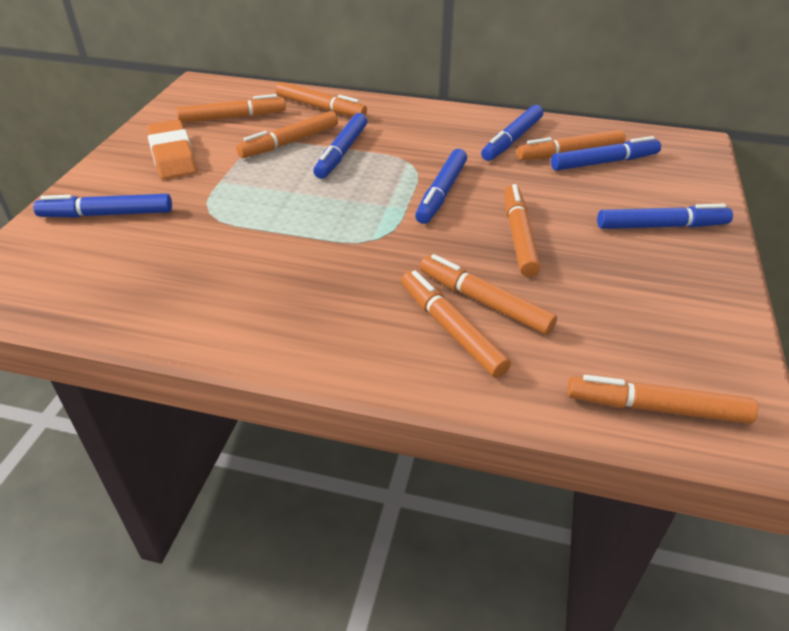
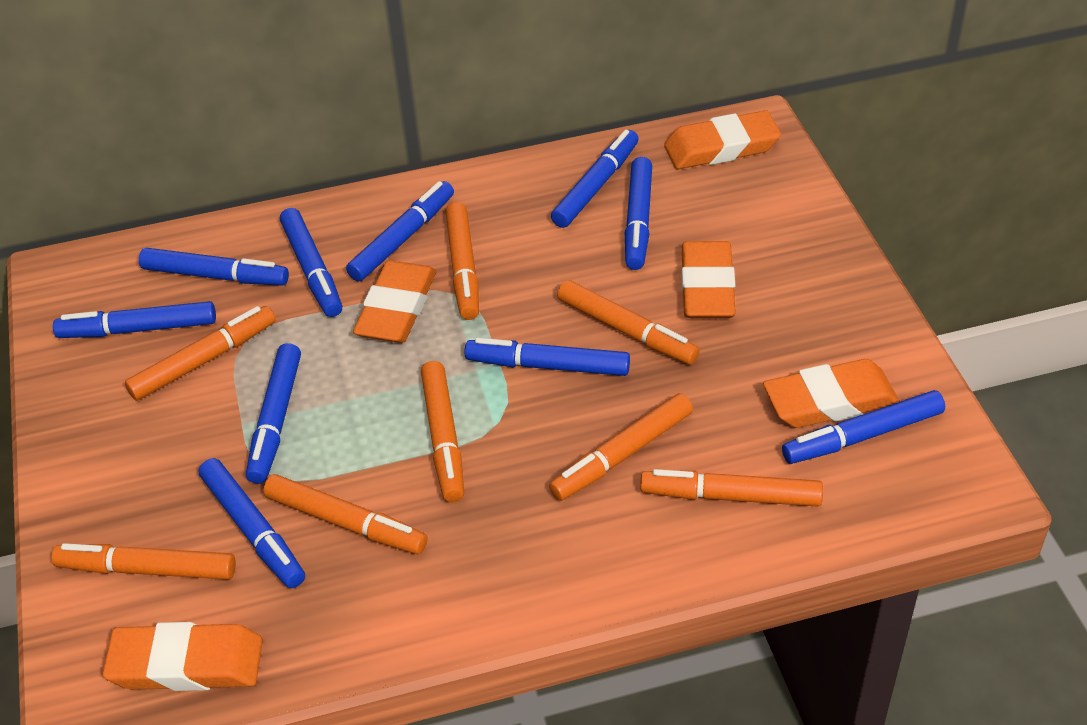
blue marker: 6 -> 10
orange eraser: 1 -> 5

